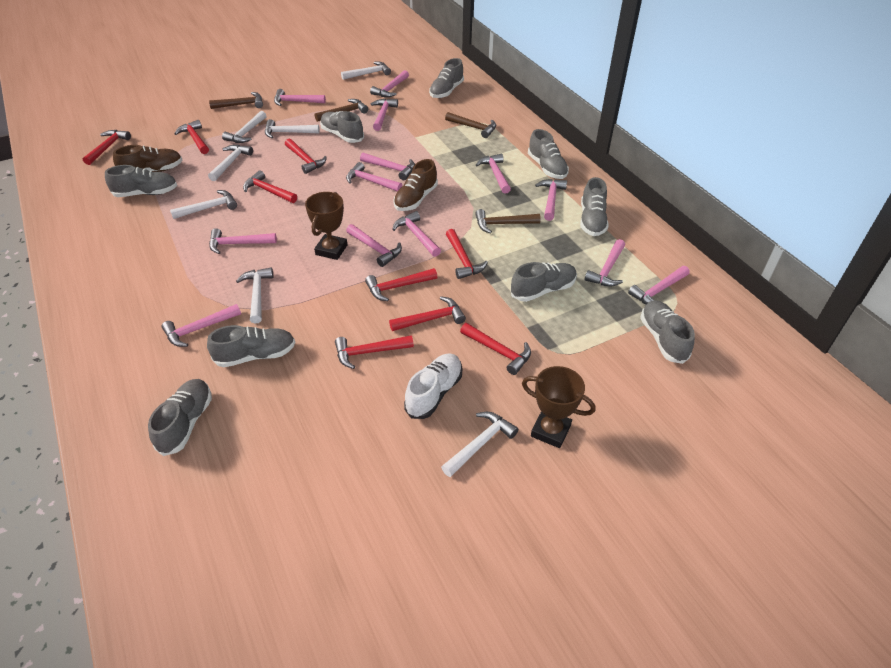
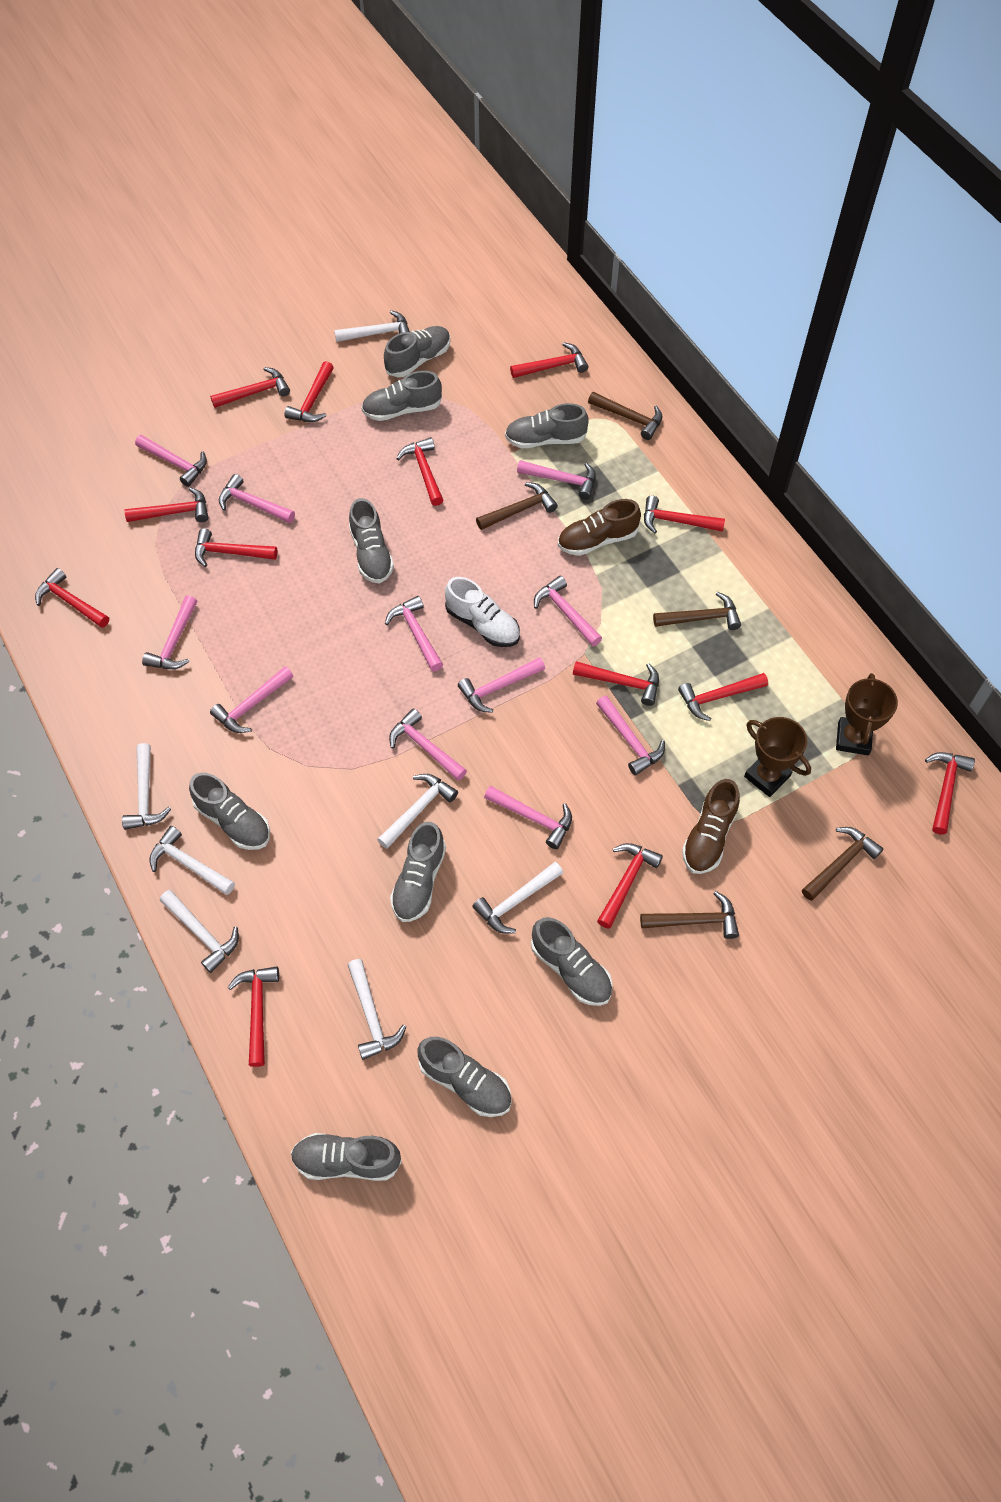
brown hammer: 4 -> 5
pink hammer: 13 -> 11
red hammer: 9 -> 13

